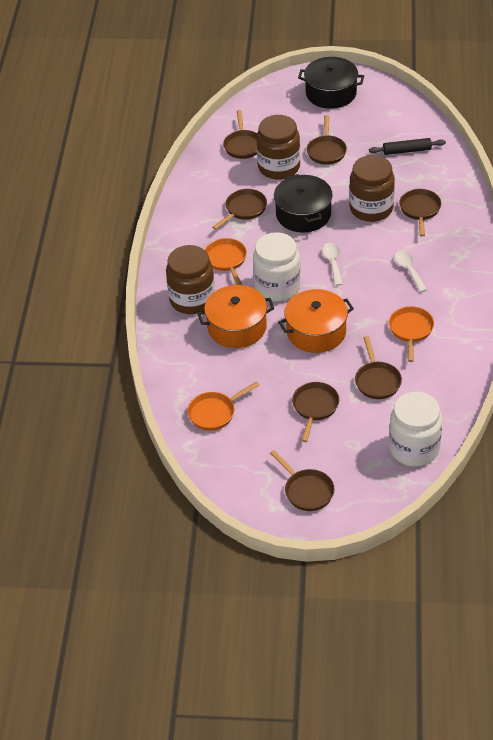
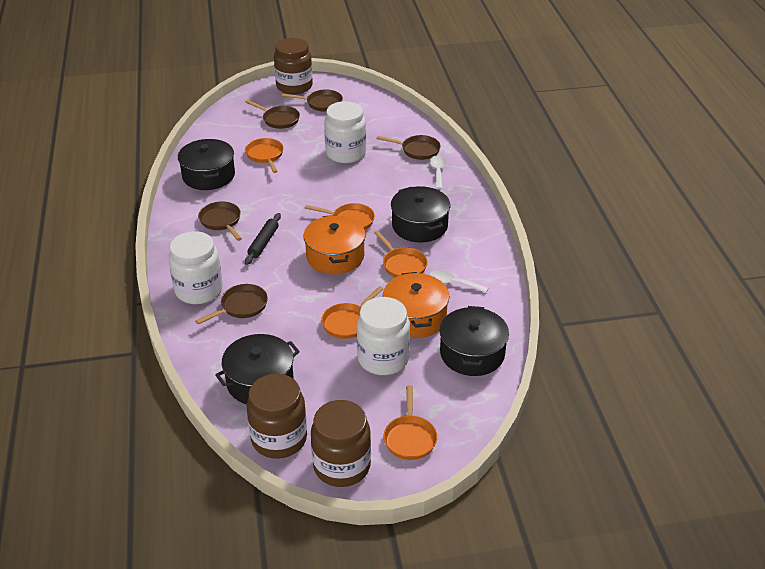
black pot: 2 -> 4
brown pan: 7 -> 5
orange pan: 3 -> 5
white jar: 2 -> 3

